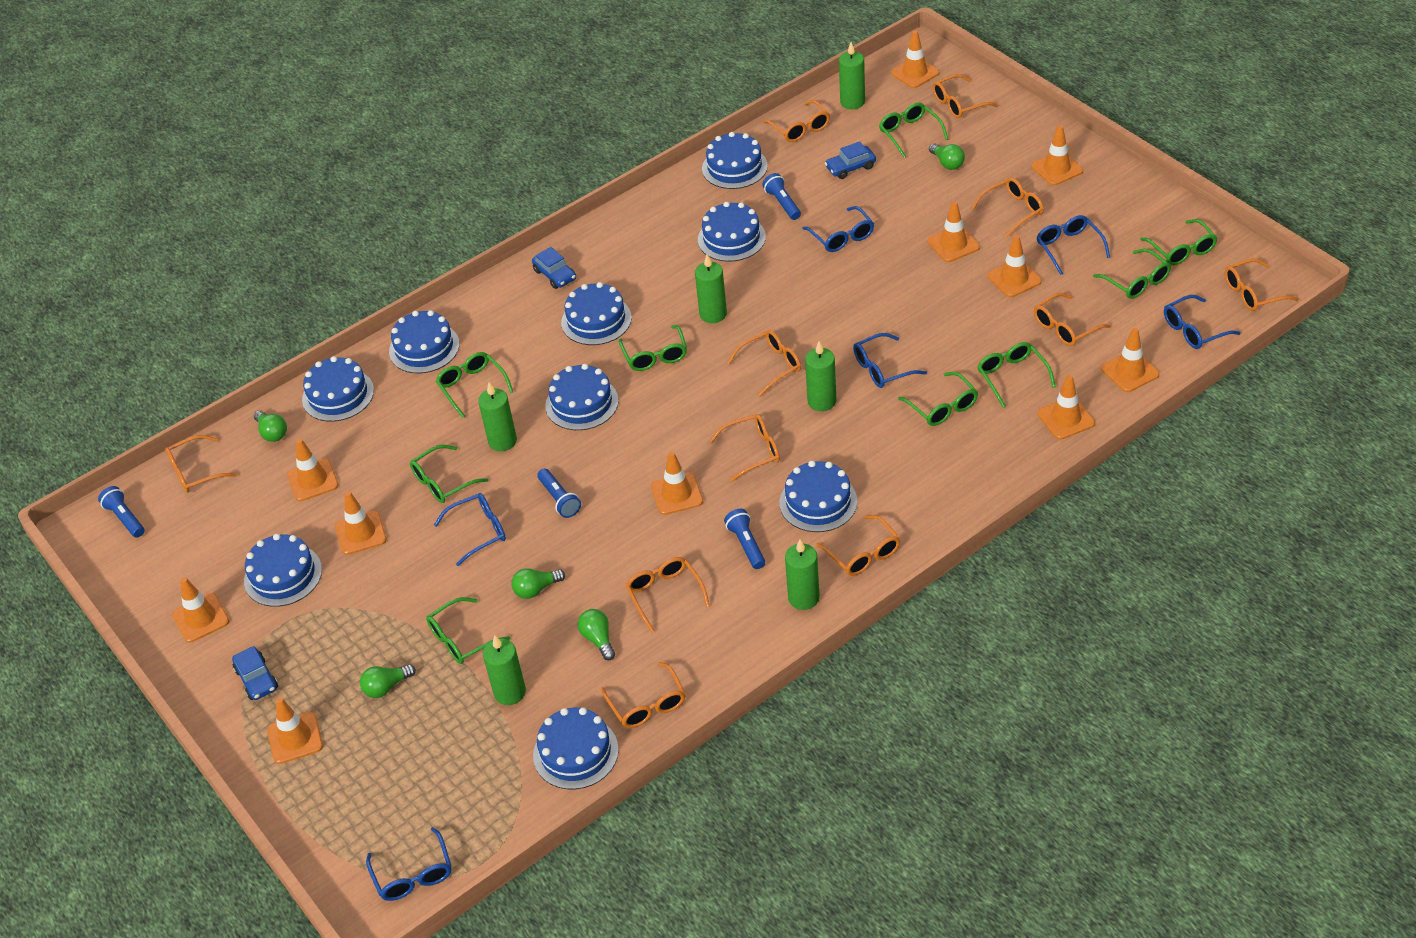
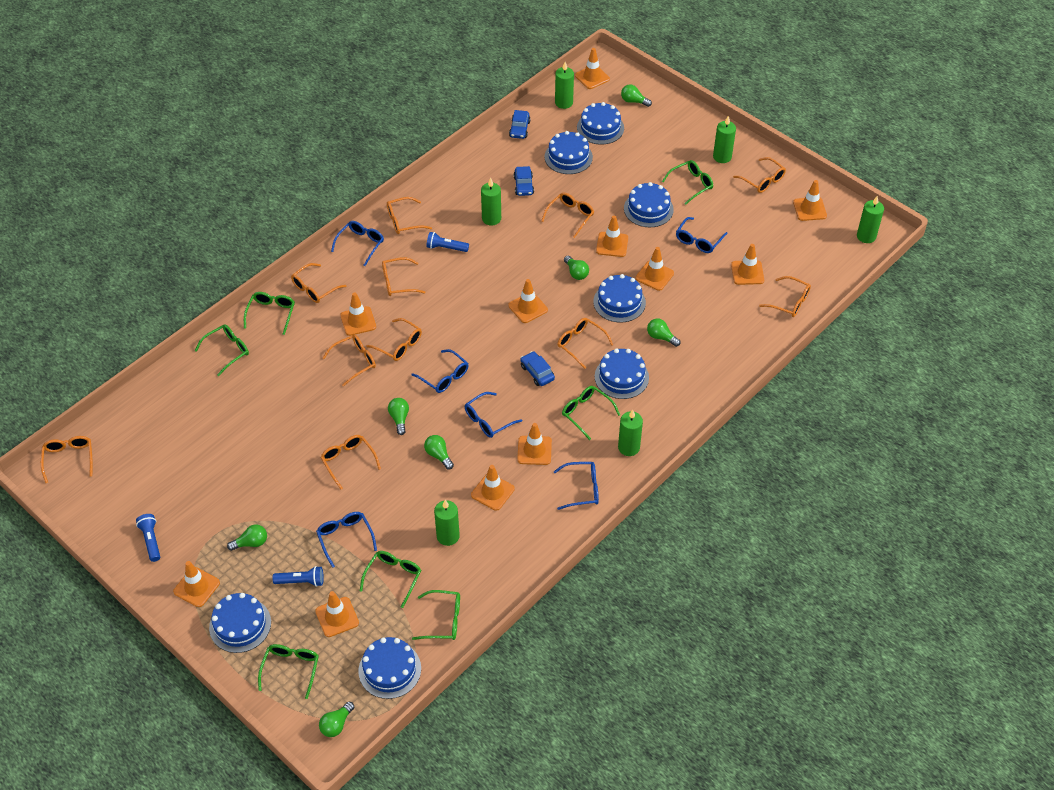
blue cake: 9 -> 7
blue flashlight: 4 -> 3
green glasses: 9 -> 7
green light bulb: 5 -> 7

